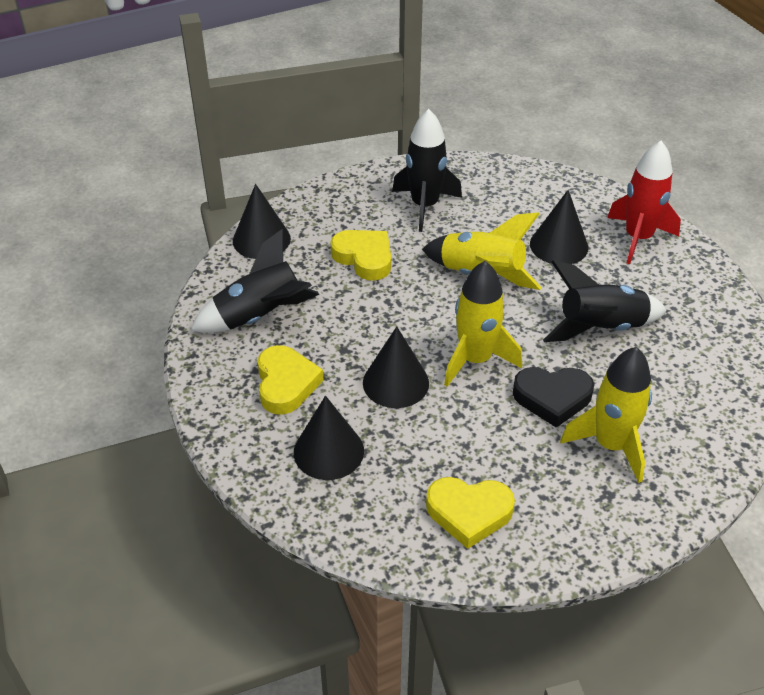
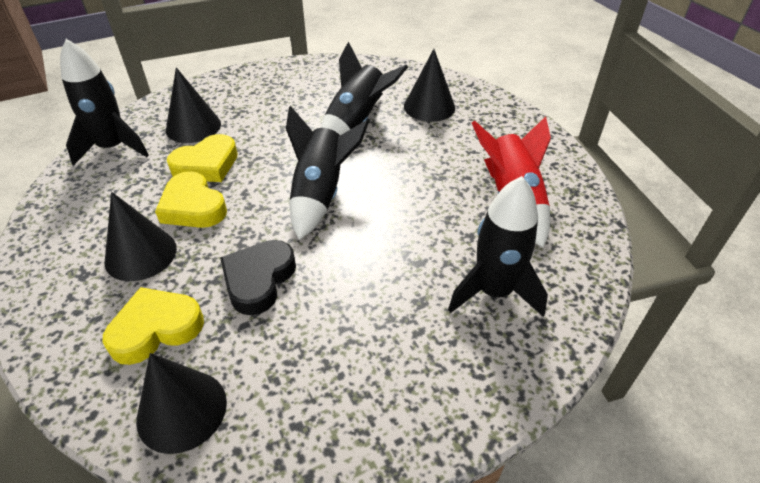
black rocket: 3 -> 4
yellow rocket: 3 -> 0

